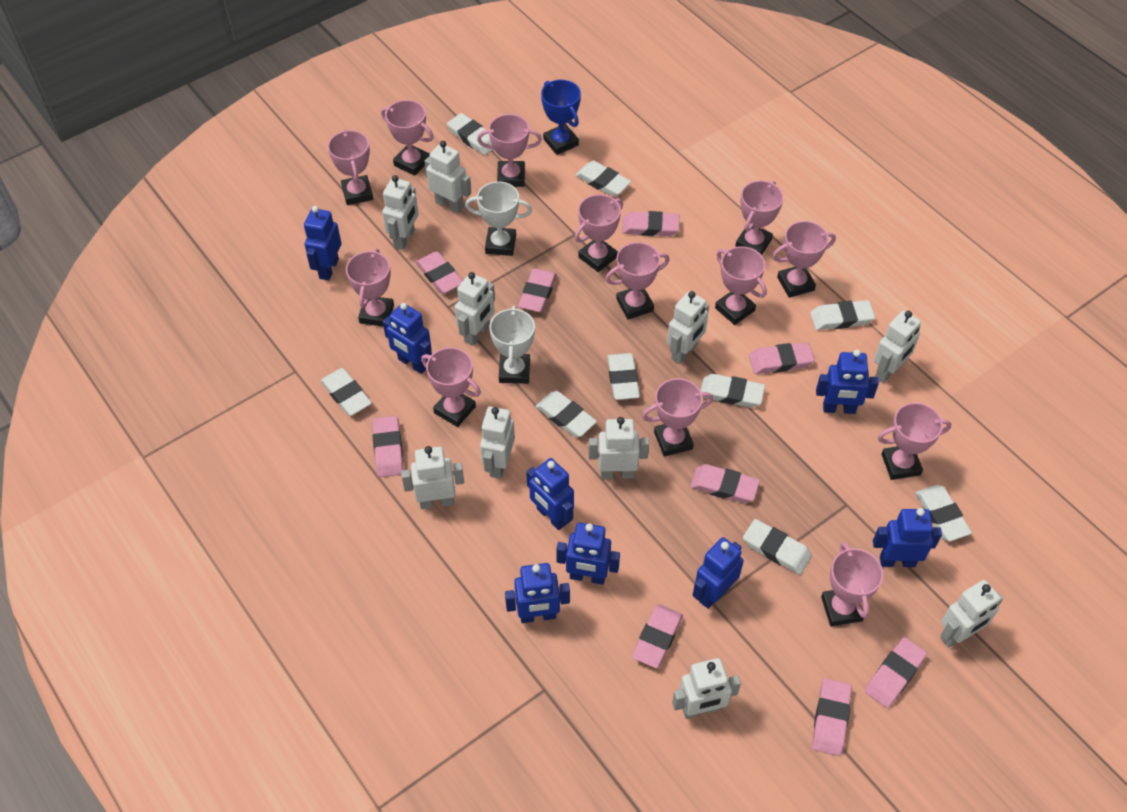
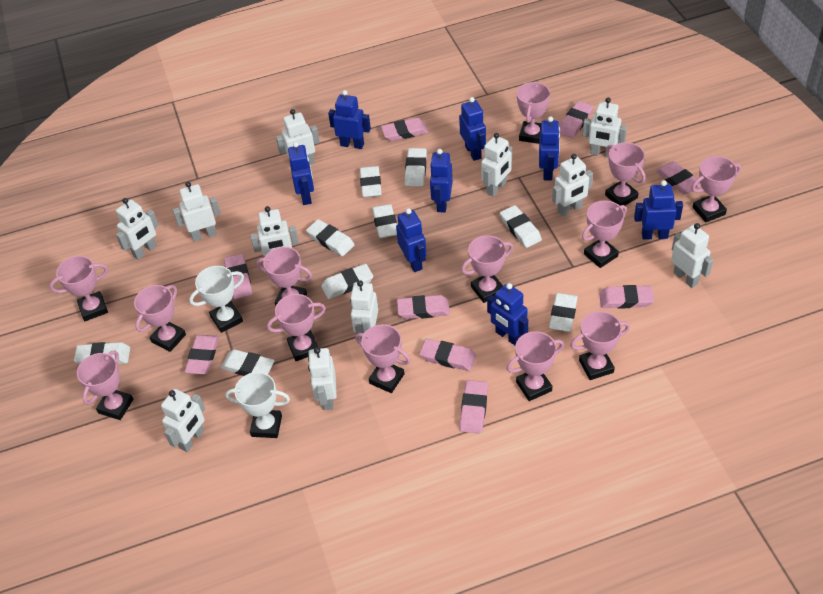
blue trophy: 1 -> 0
white robot: 10 -> 11

